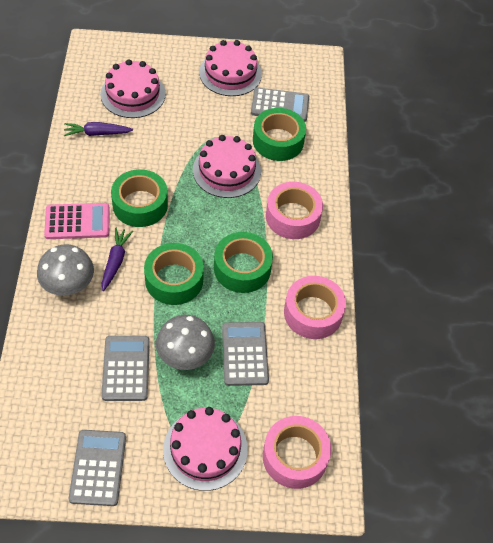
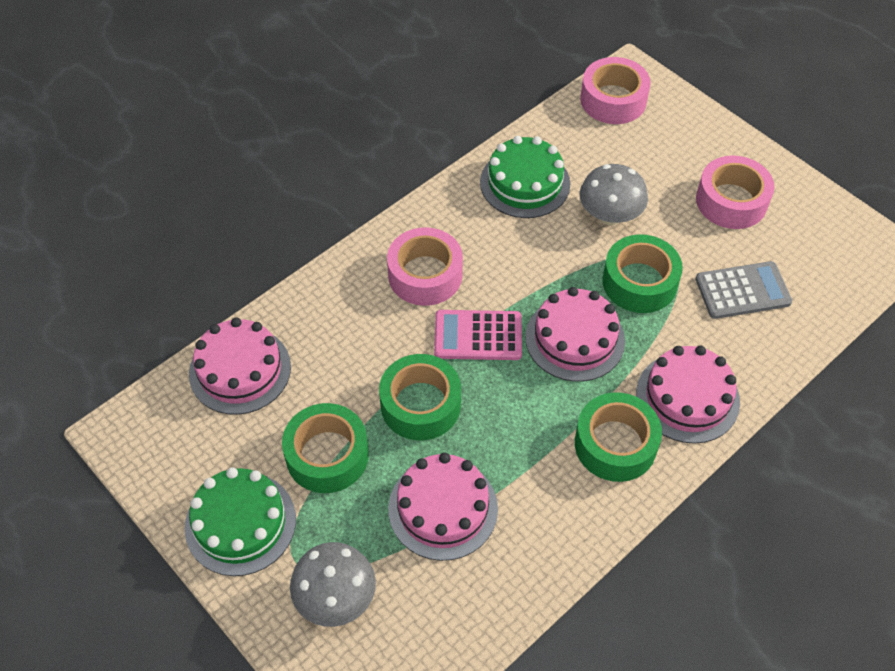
green cake: 0 -> 2
grey calculator: 4 -> 1
purple carrot: 2 -> 0

